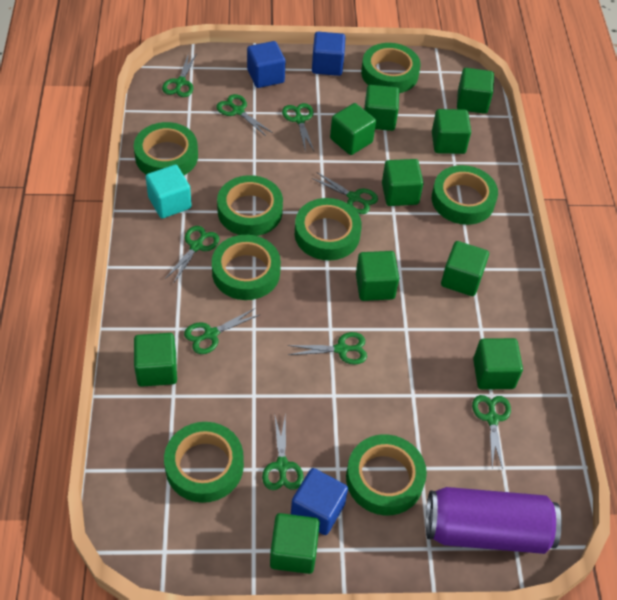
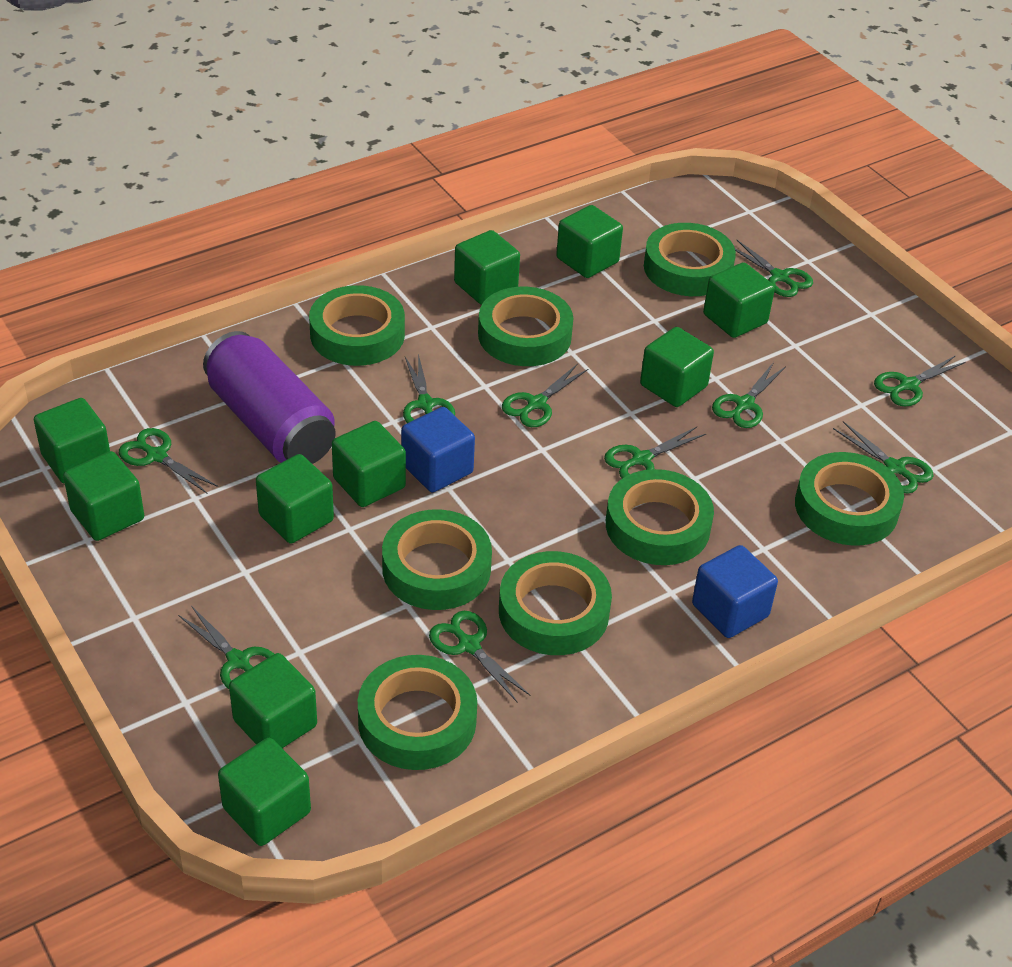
blue cube: 3 -> 2
green scissors: 9 -> 10
turquoise cube: 1 -> 0

